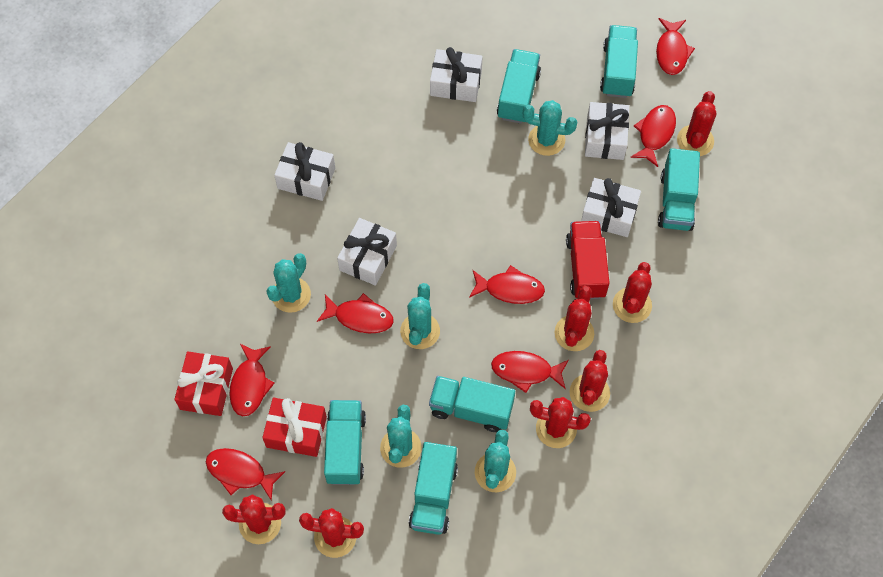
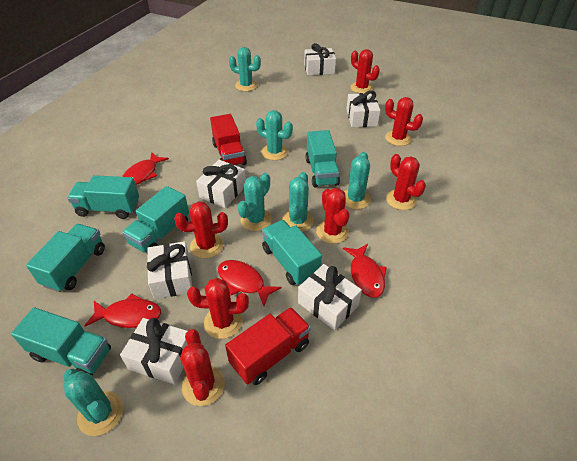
red fish: 7 -> 4
red gift: 2 -> 0
red truck: 1 -> 2
turquoise cactus: 5 -> 6
white gift: 5 -> 6

